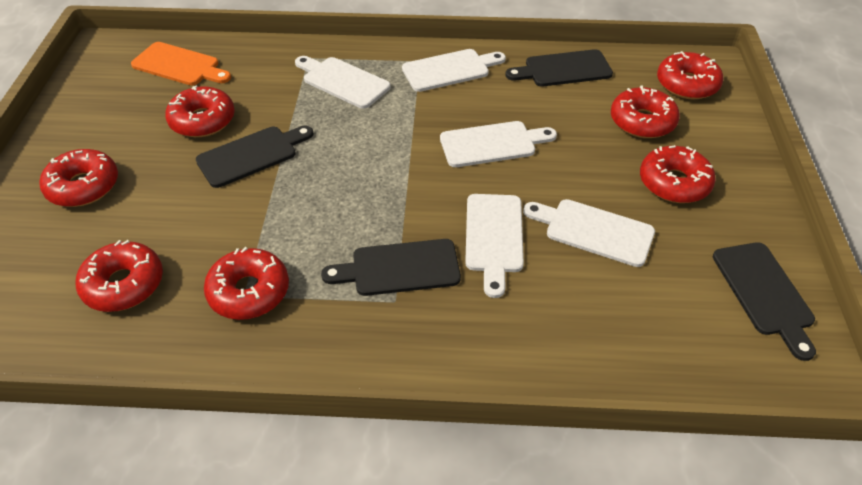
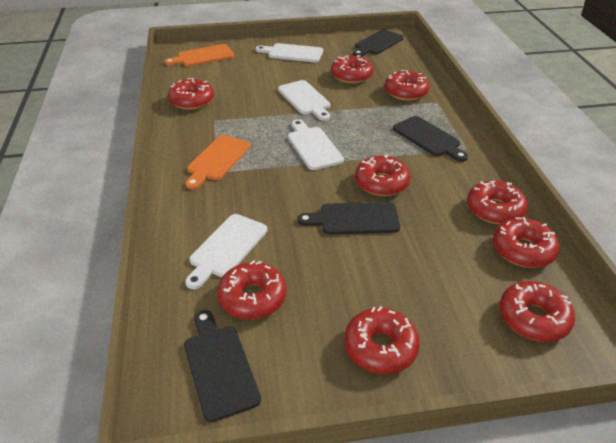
orange cutting board: 1 -> 2
red donut: 7 -> 9
white cutting board: 5 -> 4

